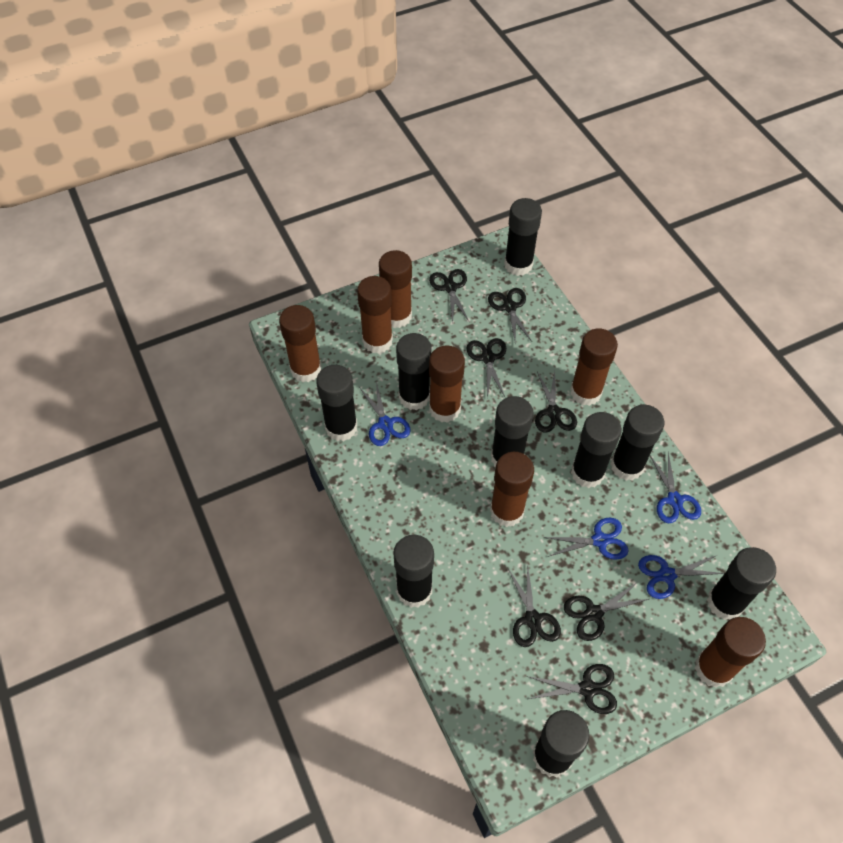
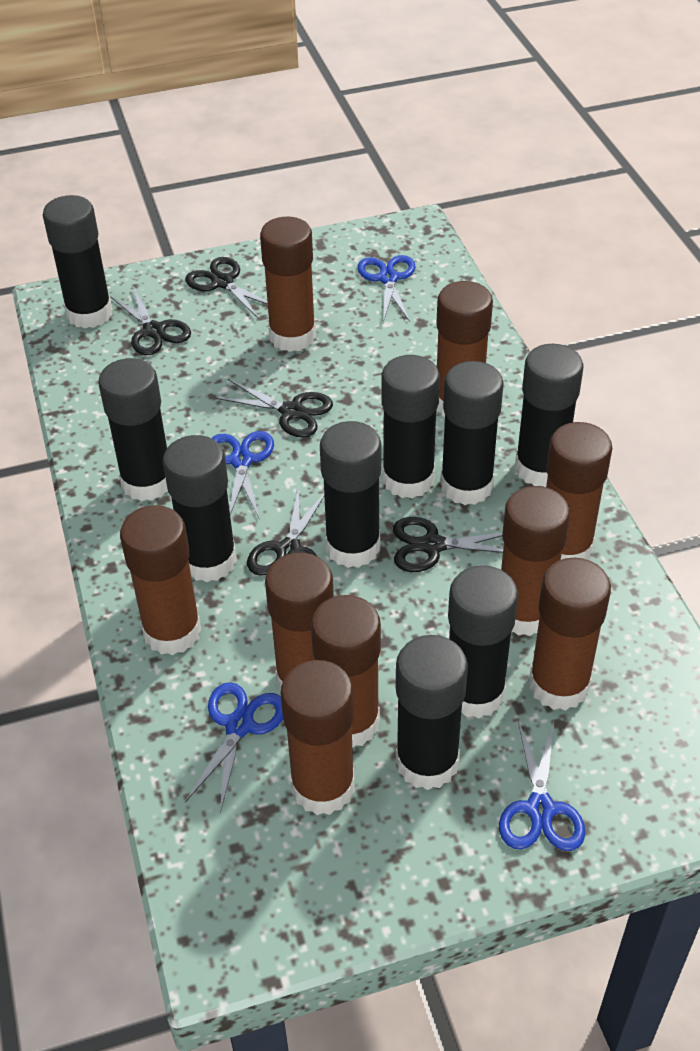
black scissors: 7 -> 5
brown glue stick: 7 -> 9

